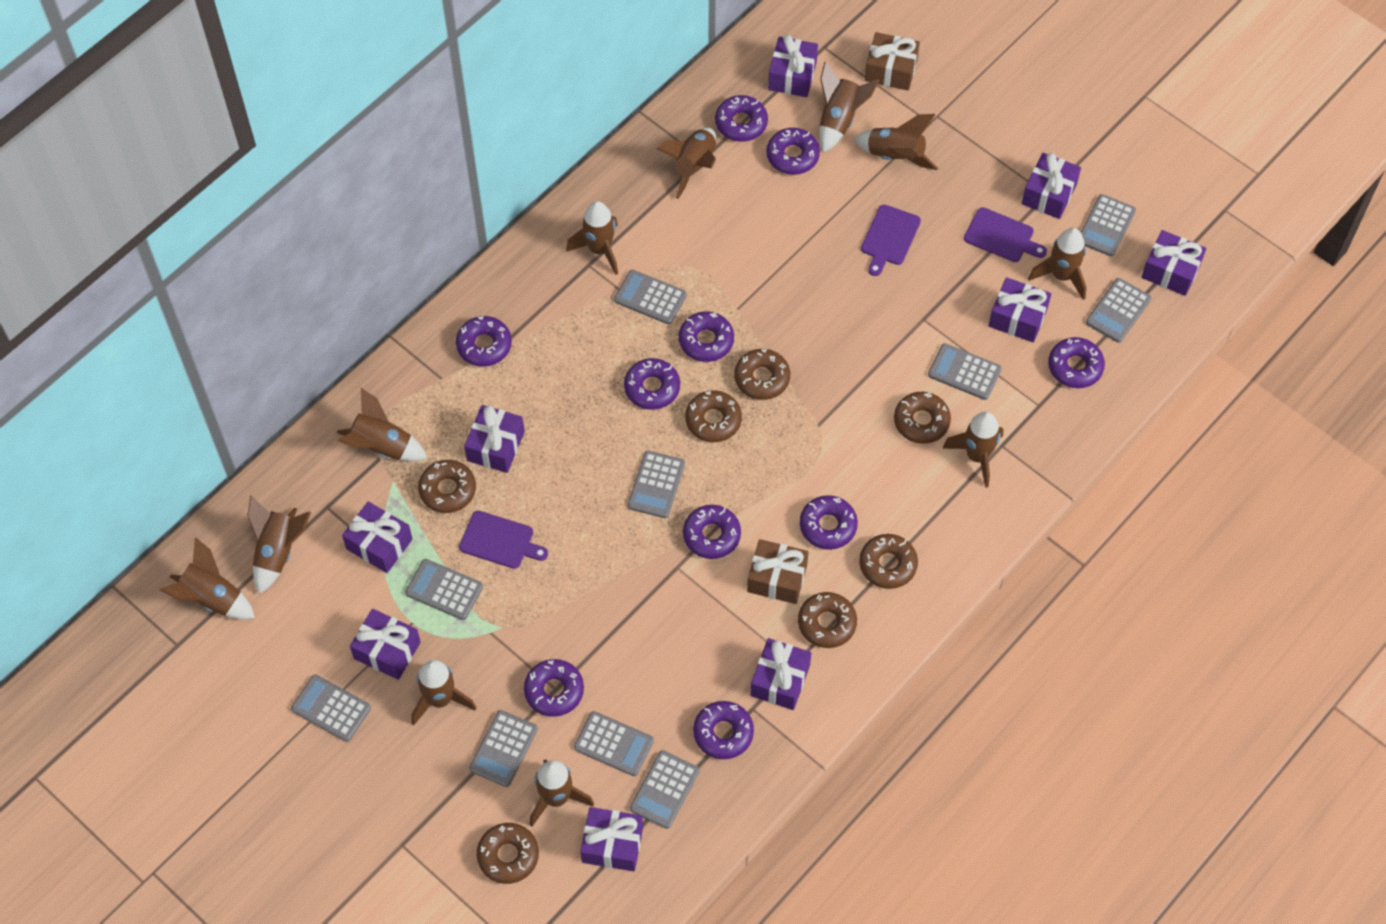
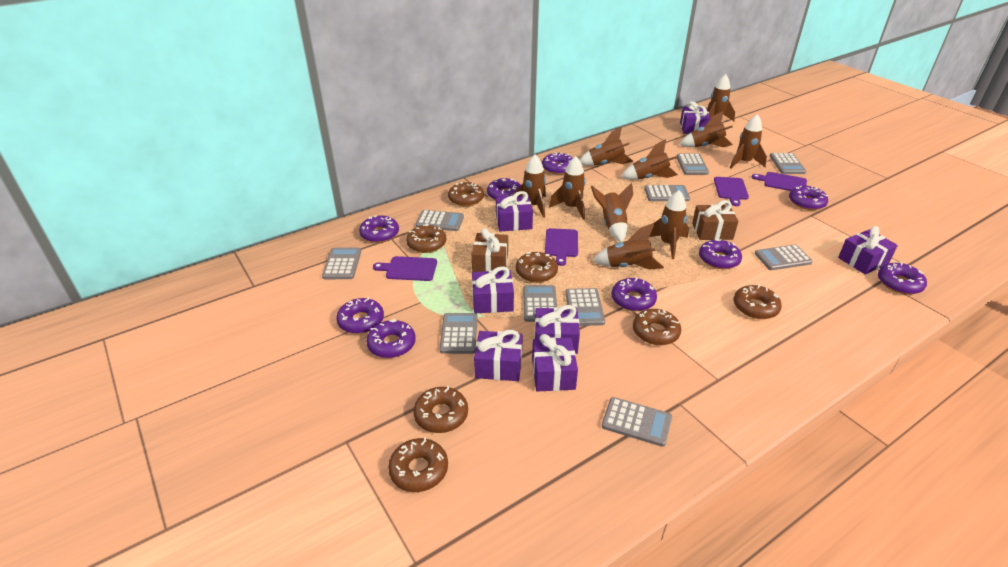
brown rocket: 11 -> 10
purple cutting board: 3 -> 4
purple donut: 10 -> 9
purple gift: 9 -> 7

